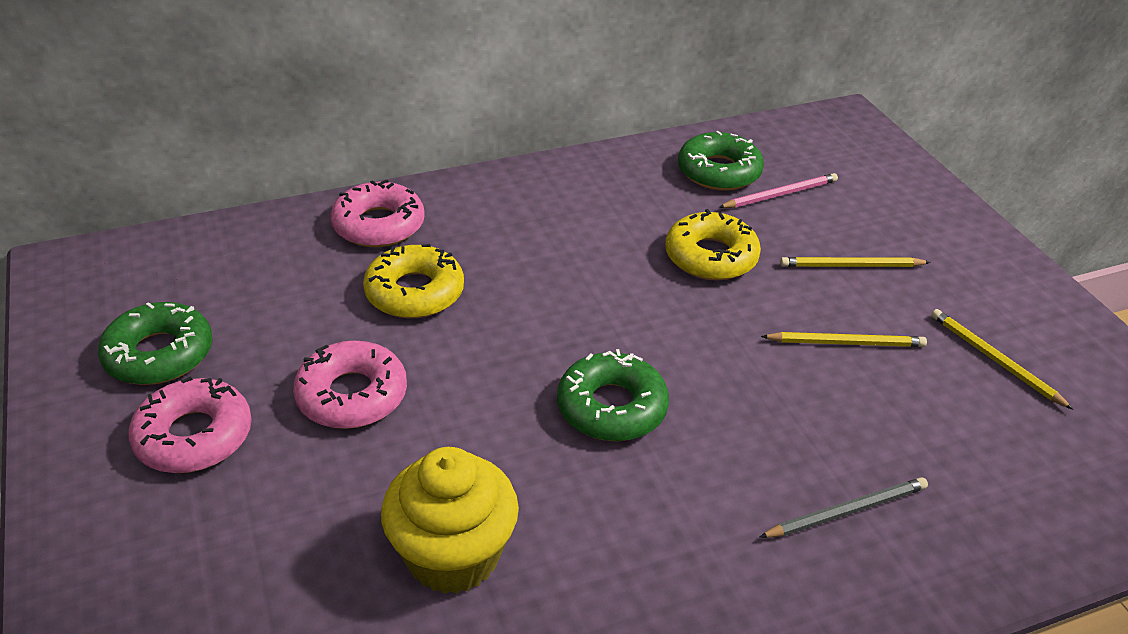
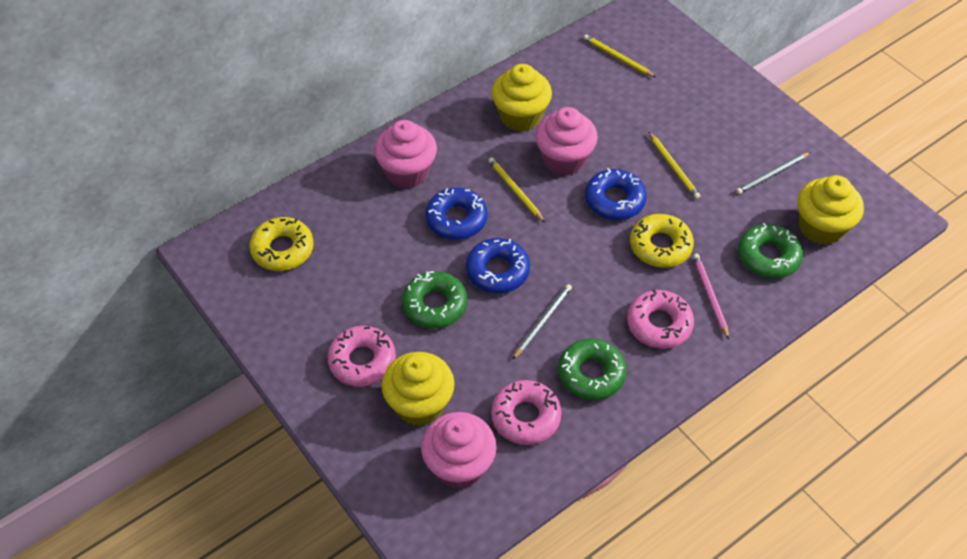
blue donut: 0 -> 3
grey pencil: 1 -> 2
pink cupcake: 0 -> 3
yellow cupcake: 1 -> 3

